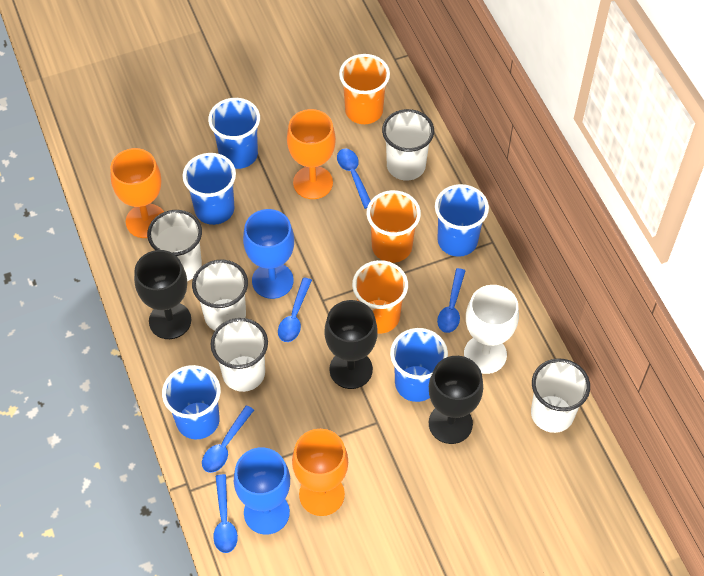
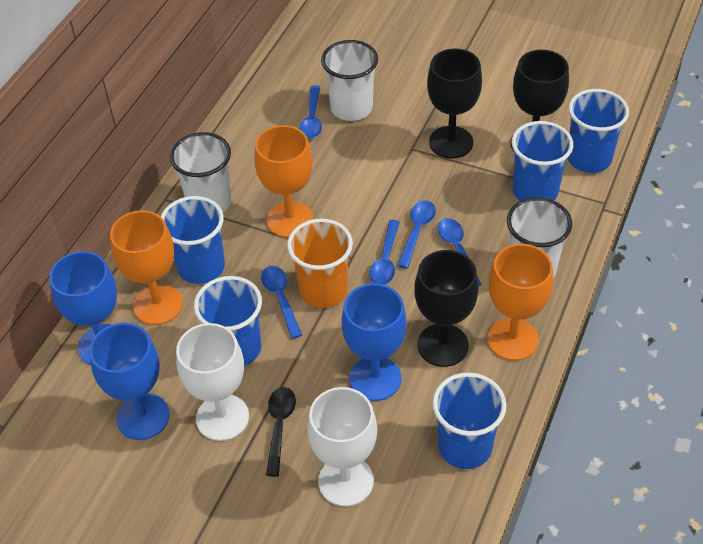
black spoon: 0 -> 1
blue goblet: 2 -> 3
orange cup: 3 -> 1
white cup: 5 -> 3
white goblet: 1 -> 2

